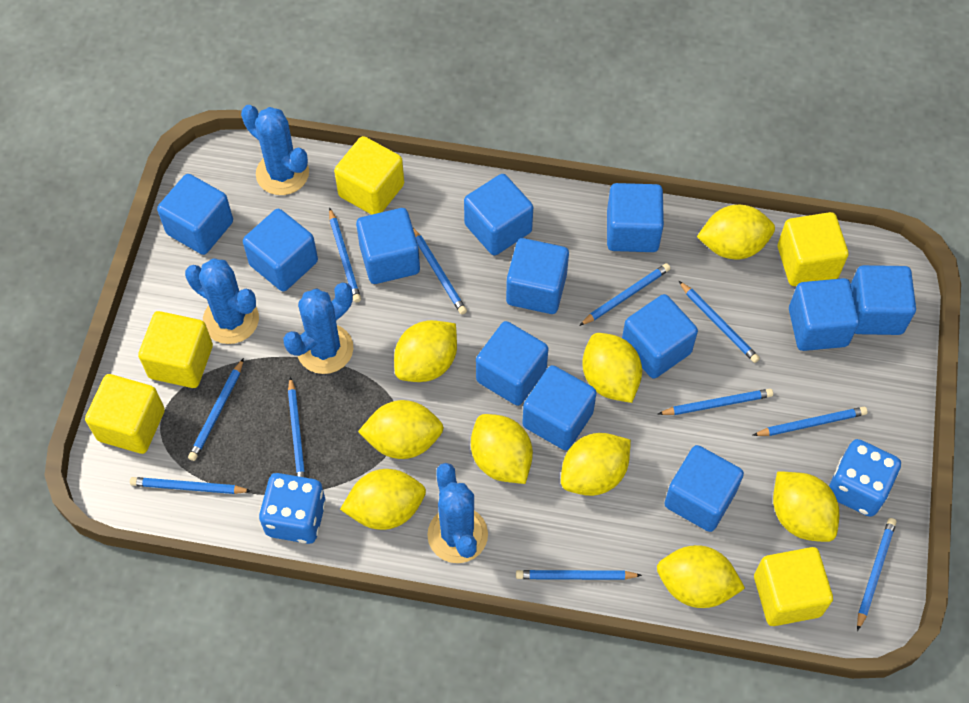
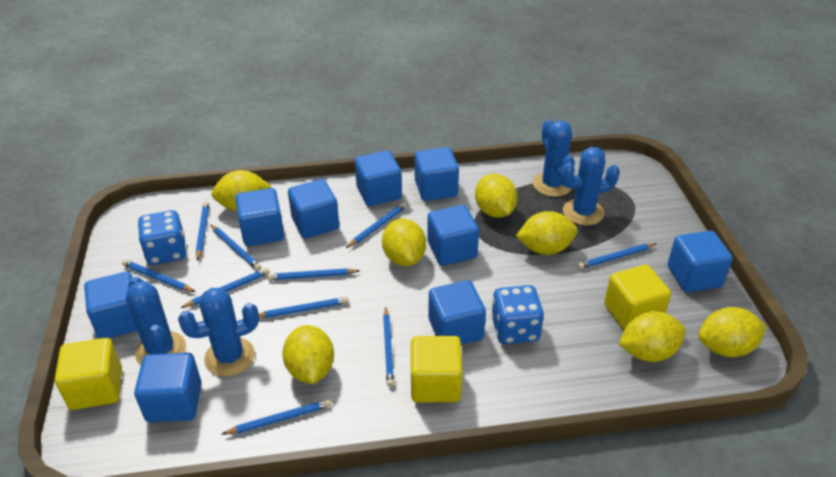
blue cube: 12 -> 9
blue pencil: 11 -> 10
yellow cube: 5 -> 3
yellow lemon: 9 -> 7

